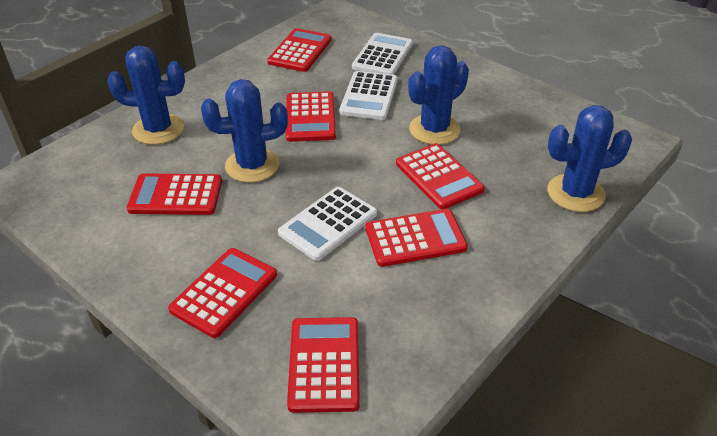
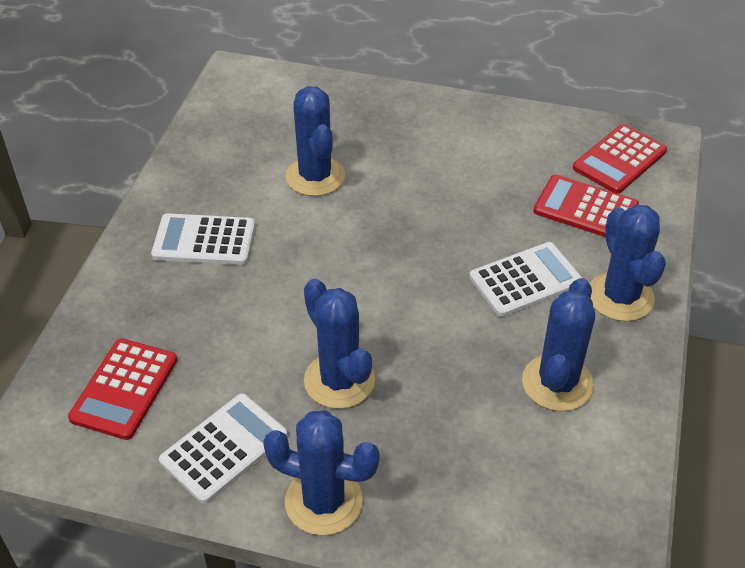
blue cactus: 4 -> 5
red calculator: 7 -> 3

